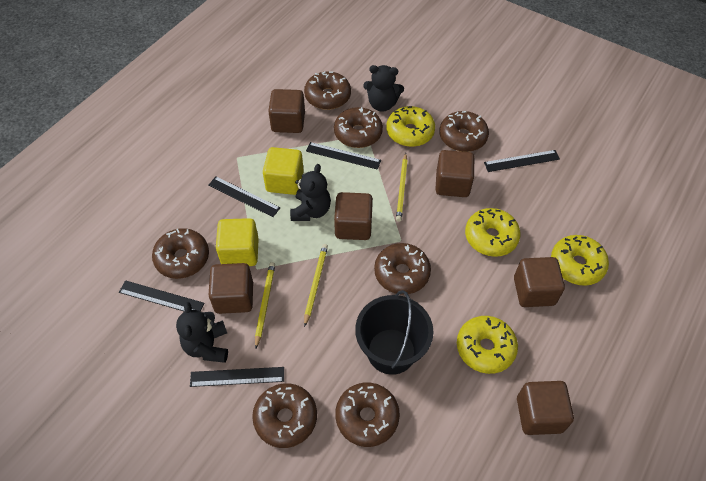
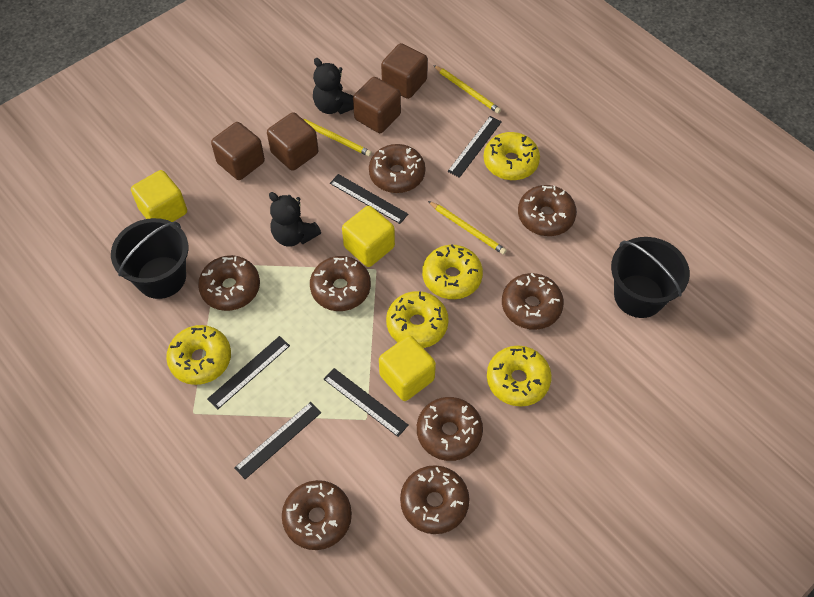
black bucket: 1 -> 2
black teddy bear: 3 -> 2
brown cube: 6 -> 4
brown donut: 7 -> 8
yellow cube: 2 -> 3
yellow donut: 4 -> 5

